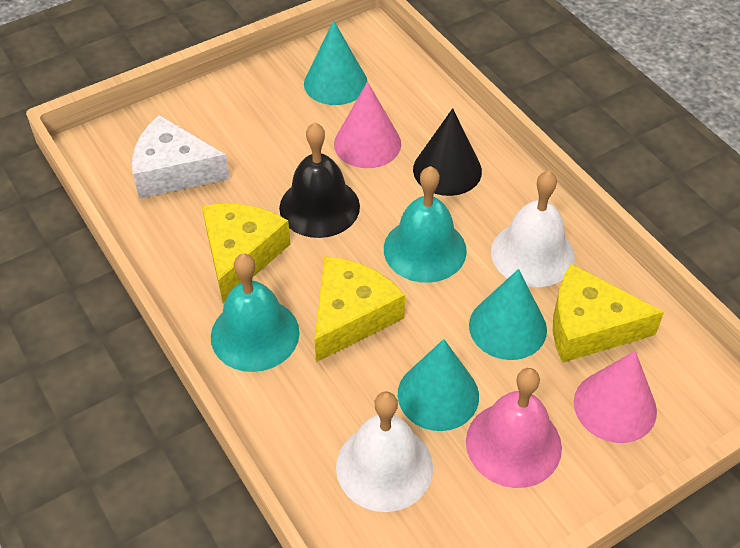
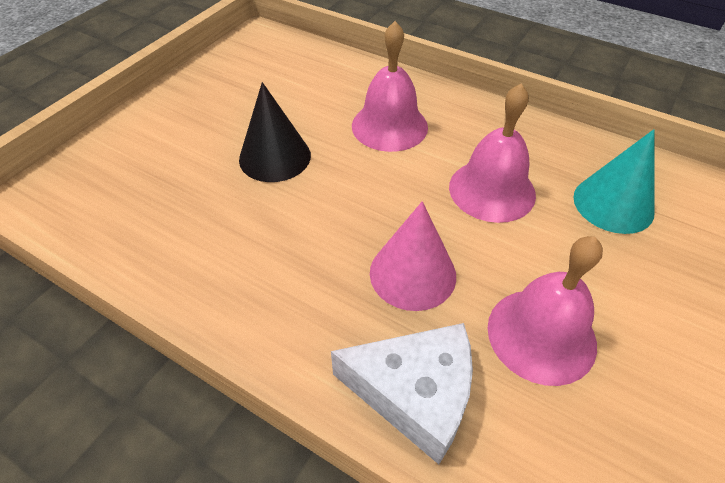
black bell: 1 -> 0
pink bell: 1 -> 3
pink cone: 2 -> 1
turquoise bell: 2 -> 0
turquoise cone: 3 -> 1
white bell: 2 -> 0
yellow cheese: 3 -> 0

